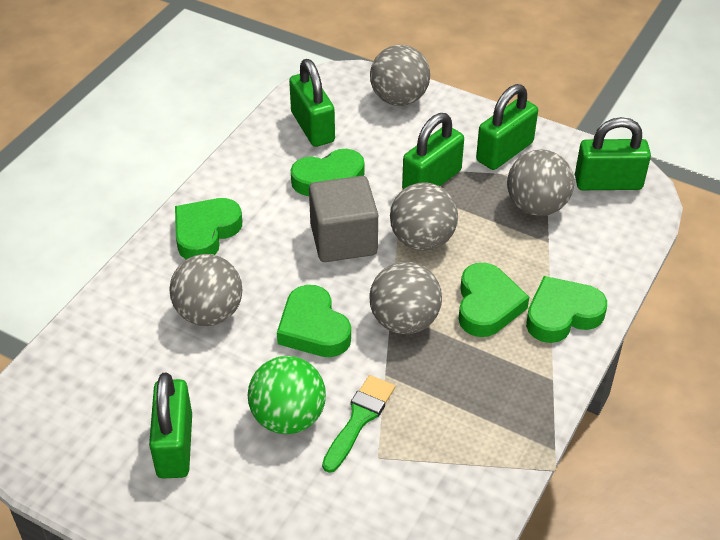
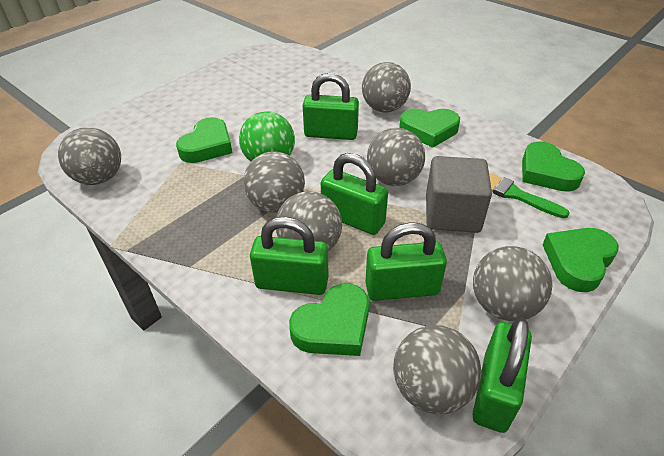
grey ball: 5 -> 7

